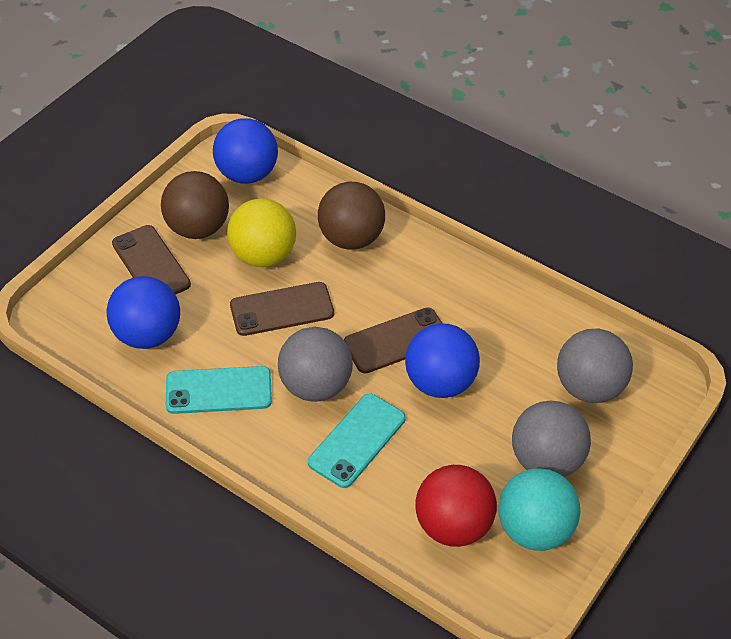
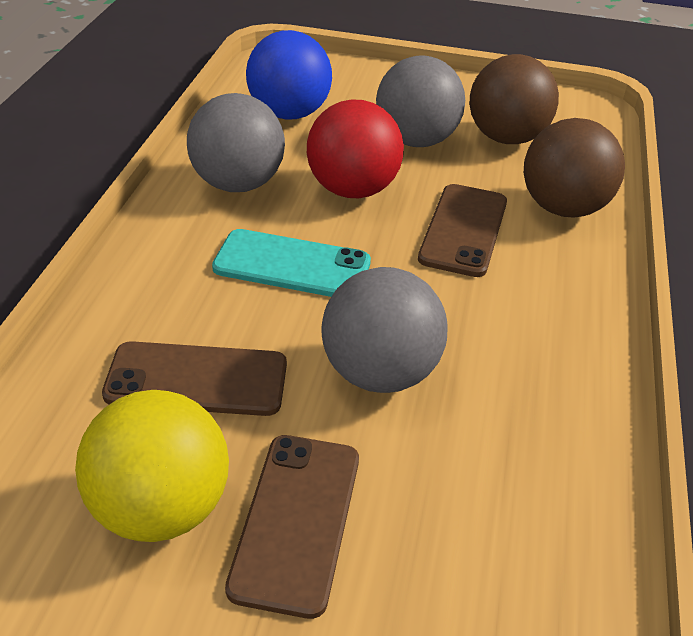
blue ball: 3 -> 1
turquoise ball: 1 -> 0
turquoise phone: 2 -> 1

